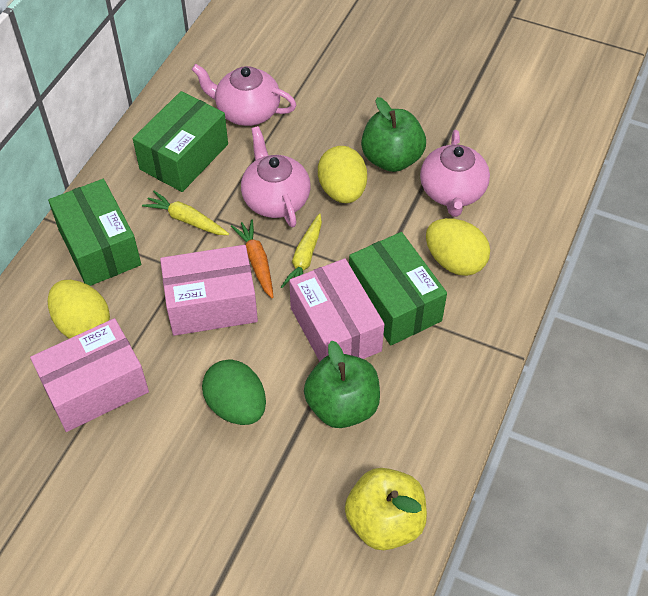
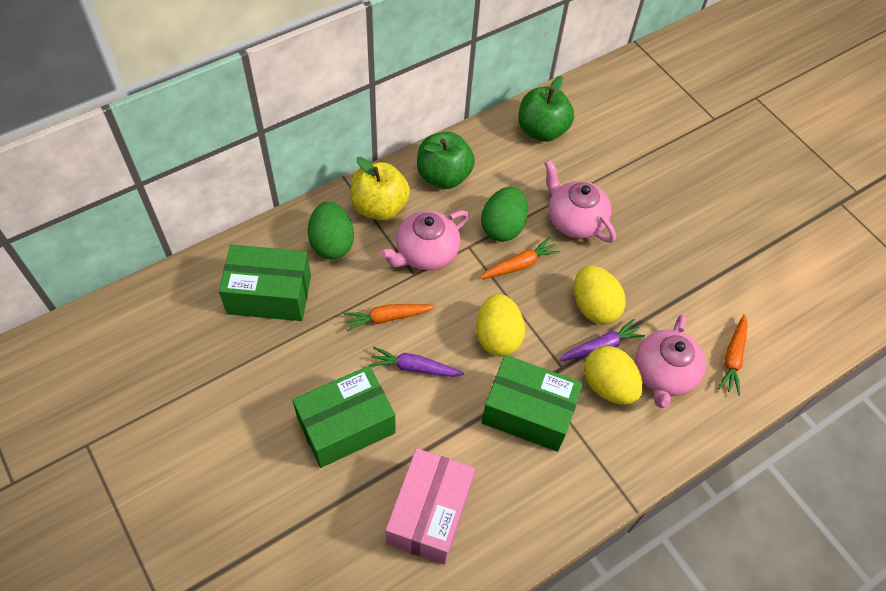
green egg: 1 -> 2
orange carrot: 1 -> 3
pink box: 3 -> 1
purple carrot: 0 -> 2
yellow carrot: 2 -> 0

